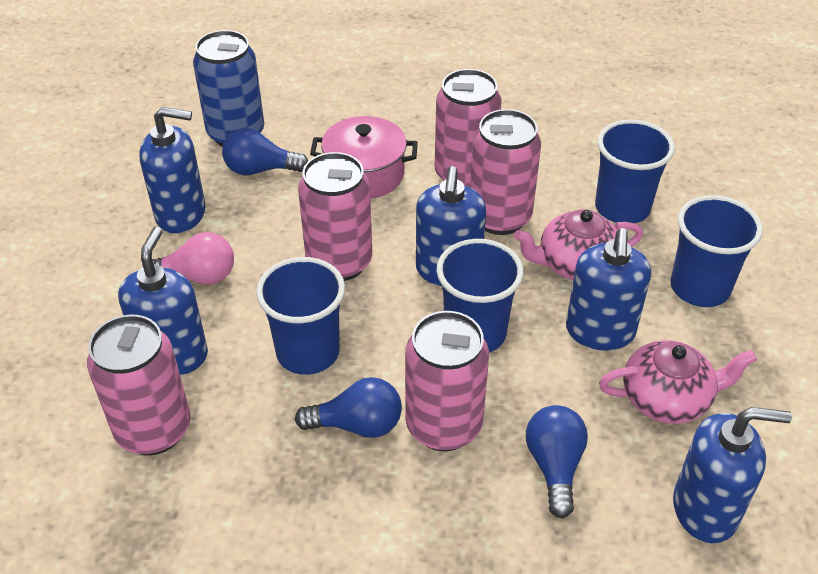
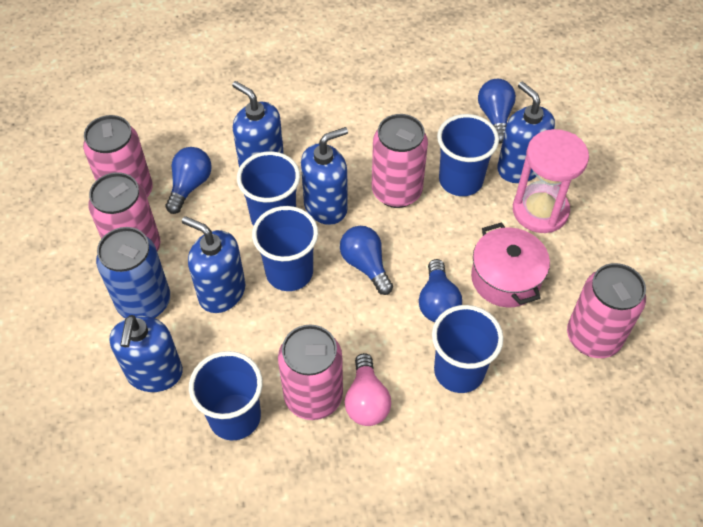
blue cup: 4 -> 5
blue light bulb: 3 -> 4
pink hourglass: 0 -> 1
pink teapot: 2 -> 0

